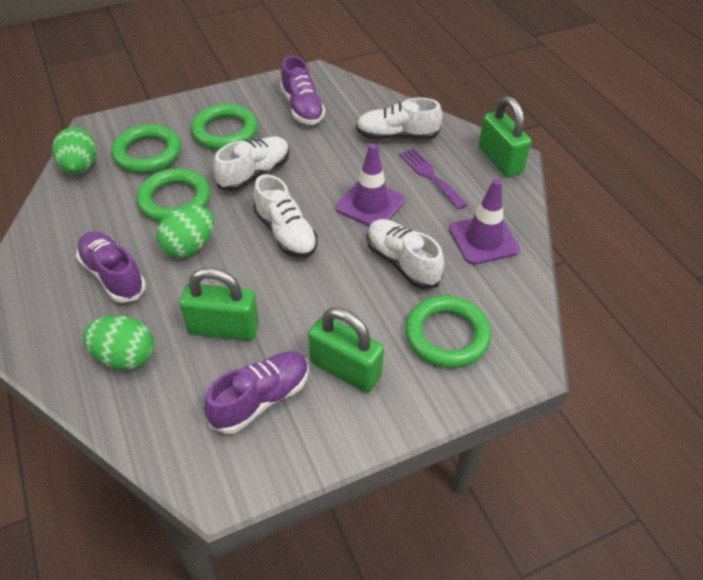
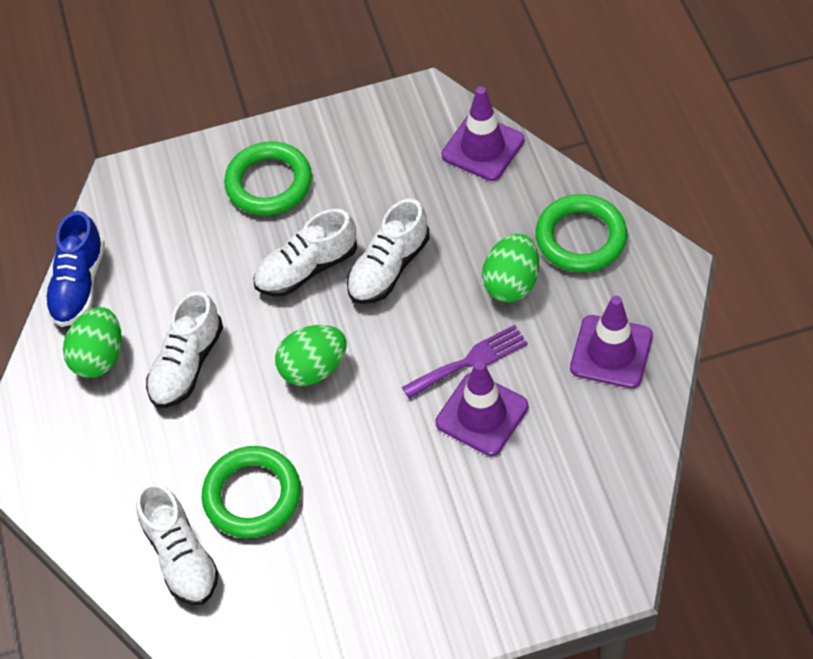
blue shoe: 0 -> 1
green padlock: 3 -> 0
green ring: 4 -> 3
purple shoe: 3 -> 0
purple traffic cone: 2 -> 3

